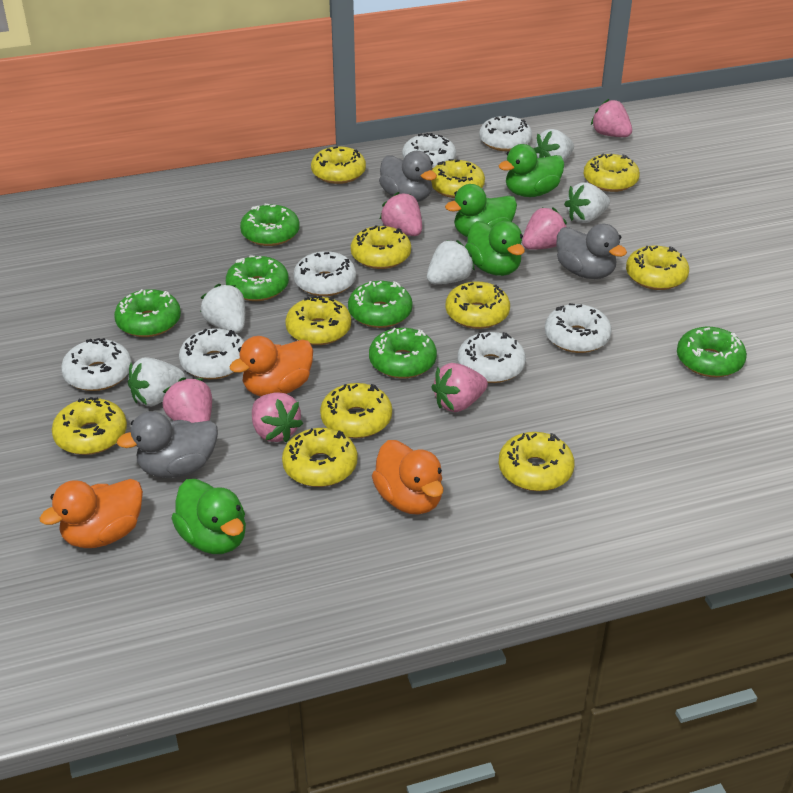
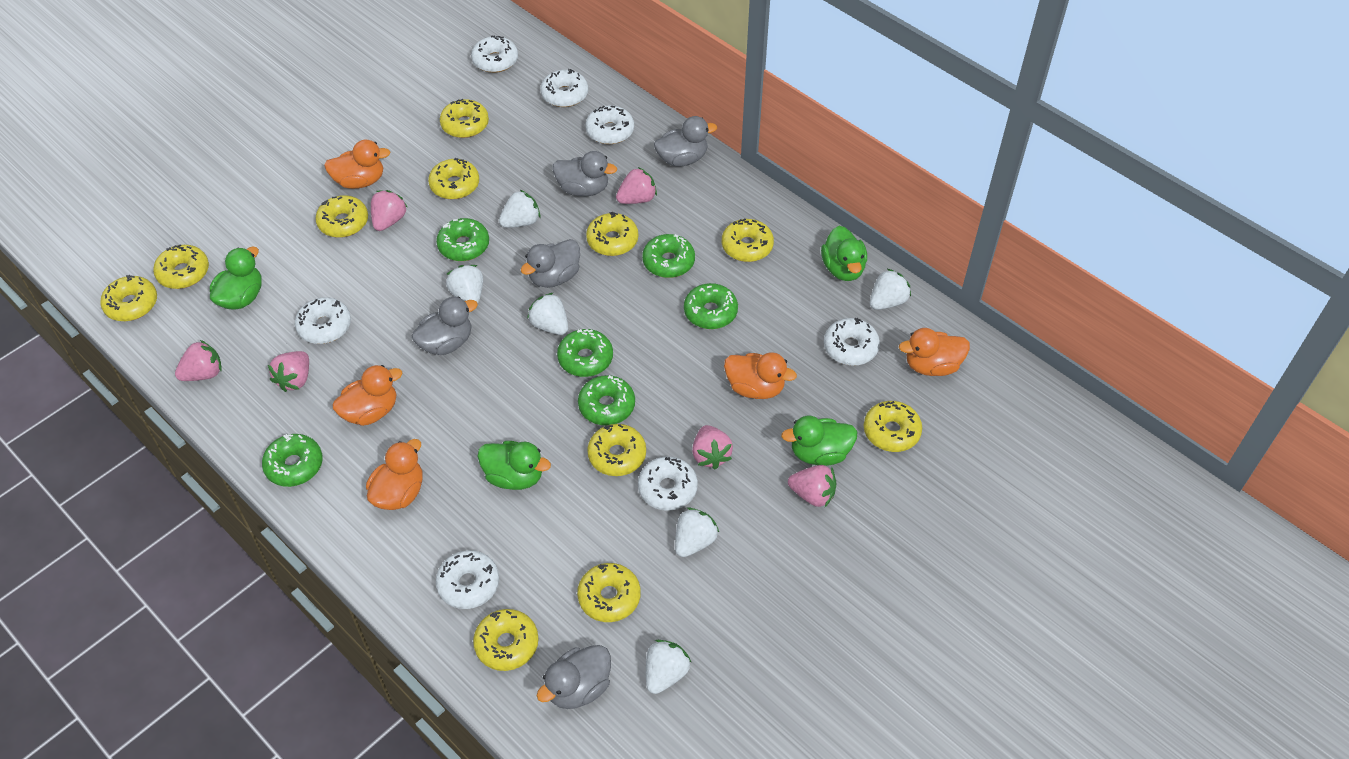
grey duck: 3 -> 5
orange duck: 3 -> 5
white strawberry: 5 -> 6

